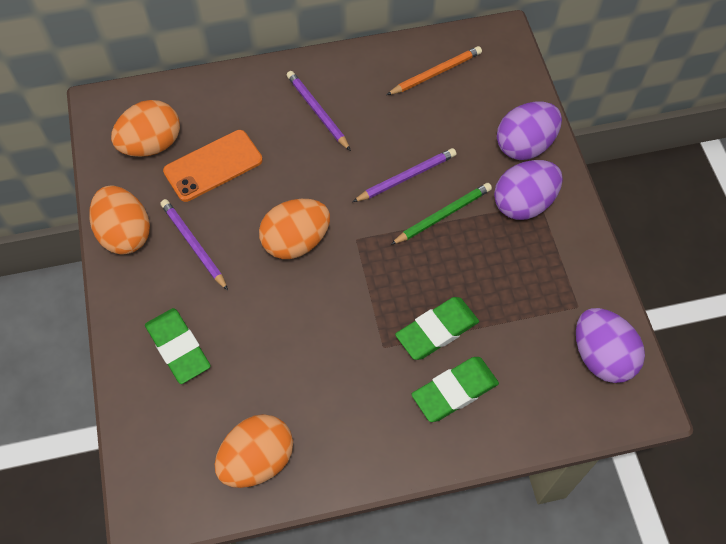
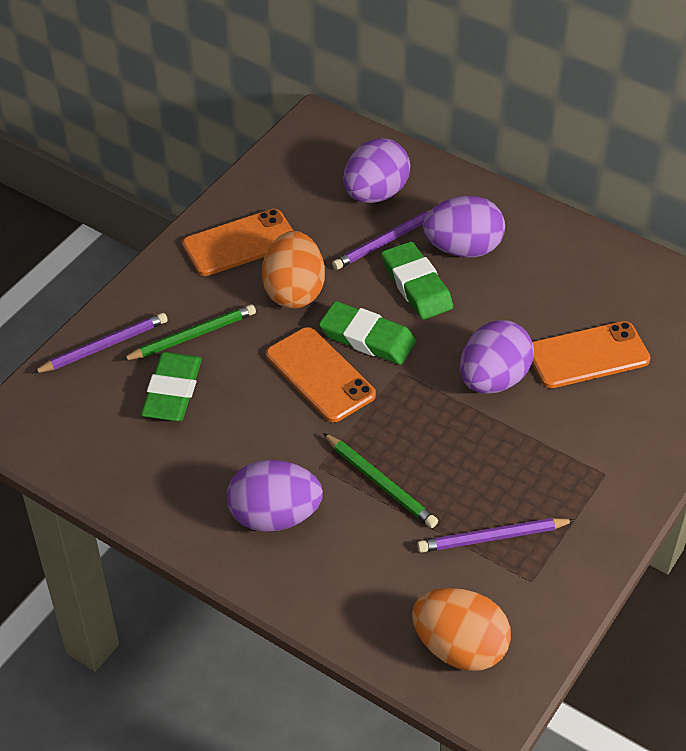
green pencil: 1 -> 2
orange egg: 4 -> 2
orange pencil: 1 -> 0
orange phone: 1 -> 3
purple egg: 3 -> 4

